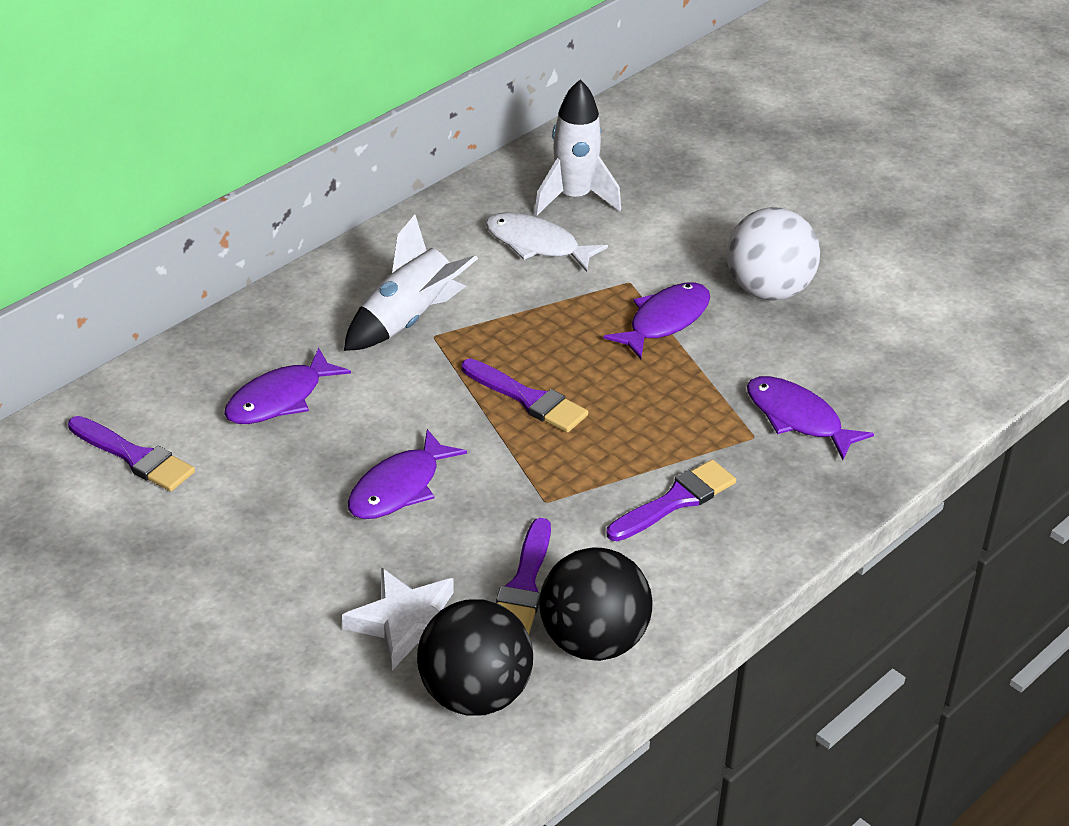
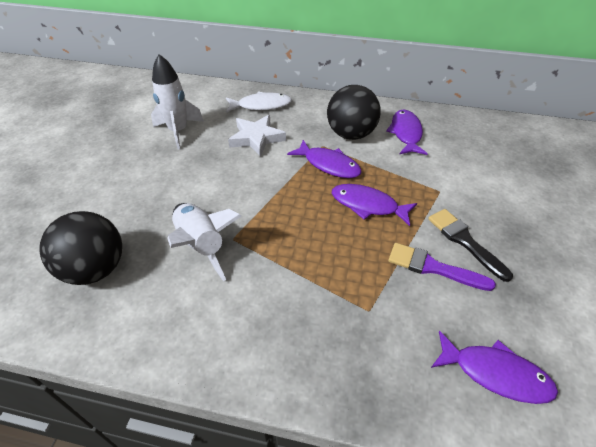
black brush: 0 -> 1
purple brush: 4 -> 1
white ball: 1 -> 0

